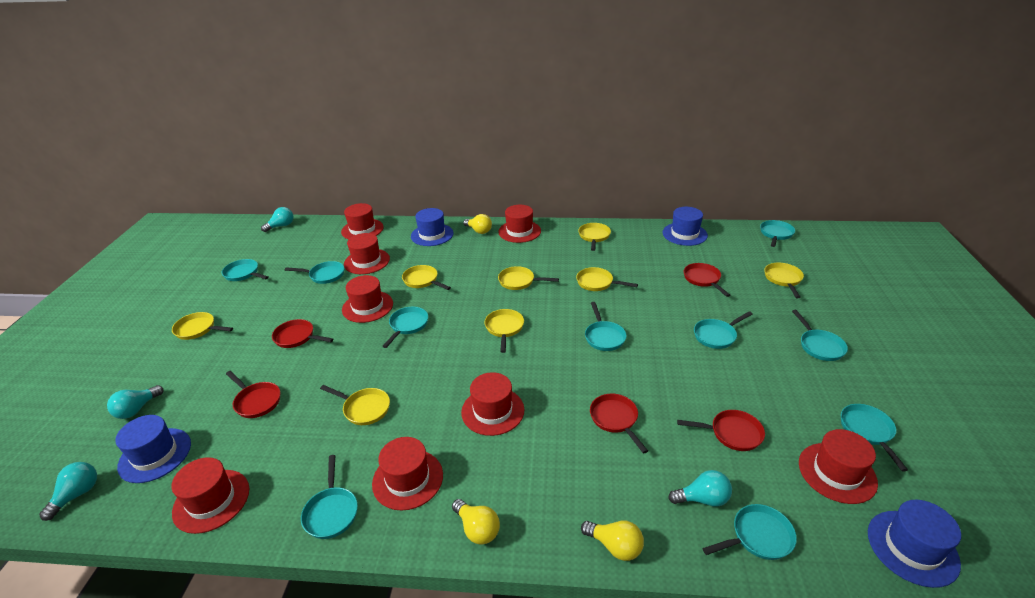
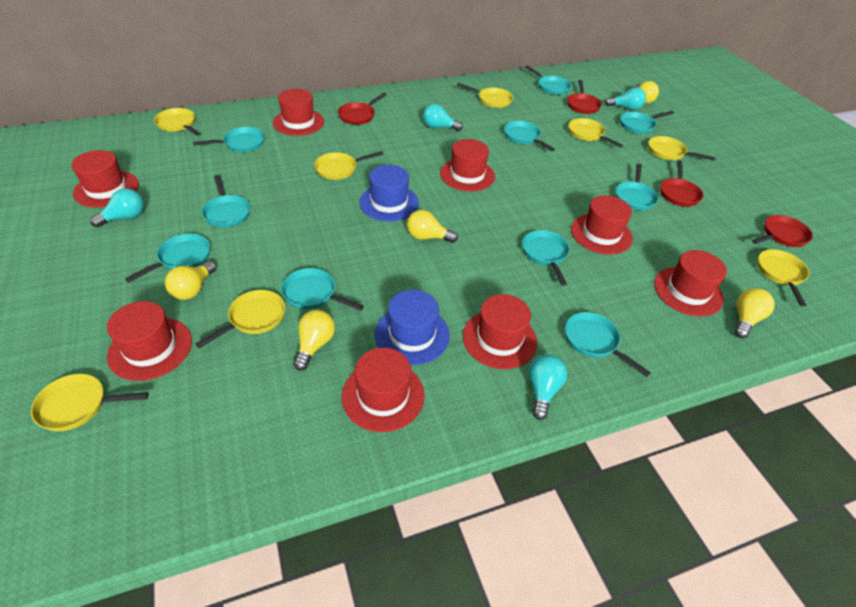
blue hat: 4 -> 2
red pan: 5 -> 4
yellow light bulb: 3 -> 5

